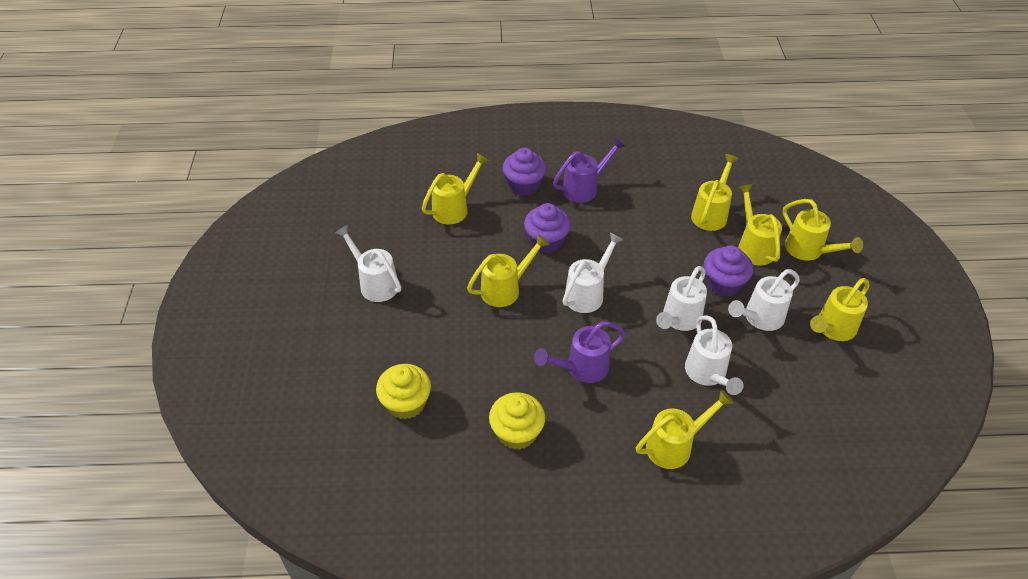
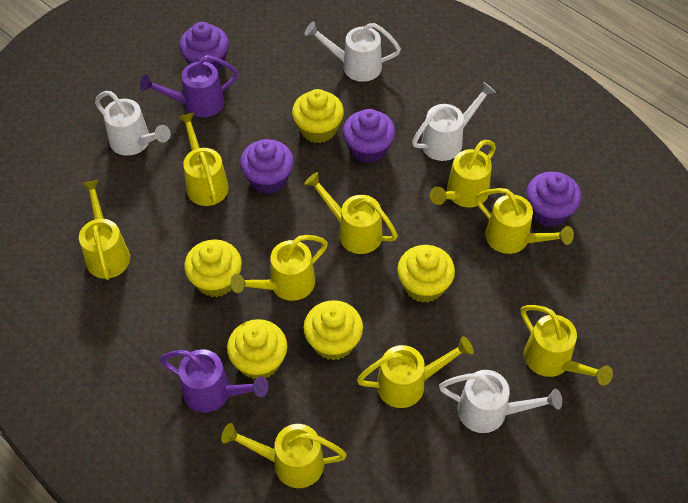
purple cupcake: 3 -> 4
white watering can: 5 -> 4
yellow cupcake: 2 -> 5
yellow watering can: 7 -> 9

